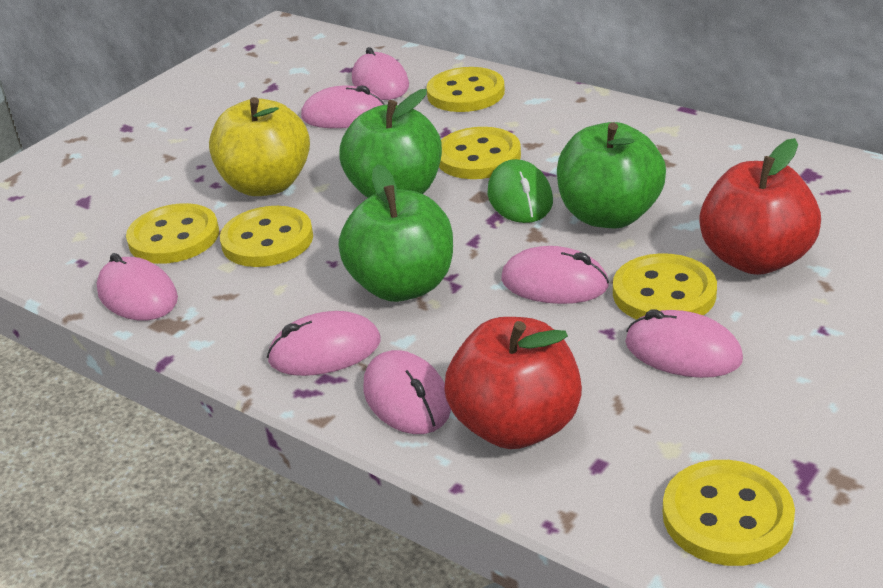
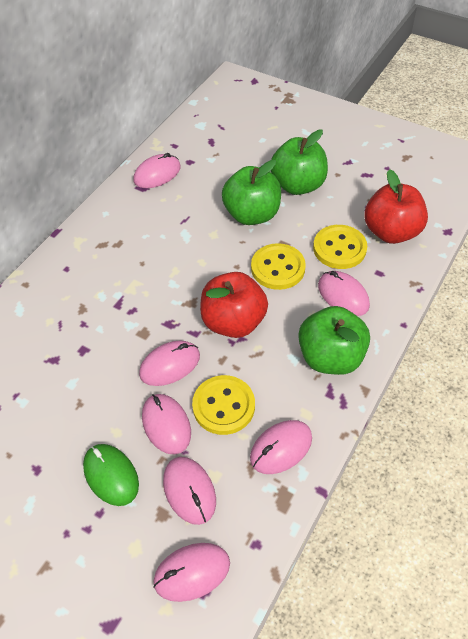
yellow apple: 1 -> 0
yellow button: 6 -> 3

